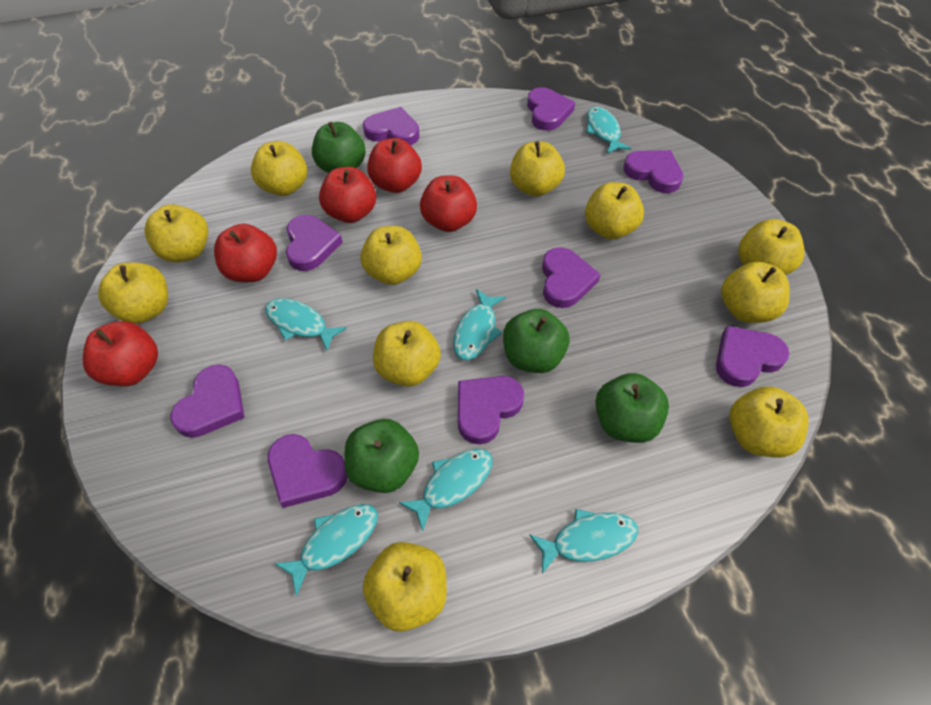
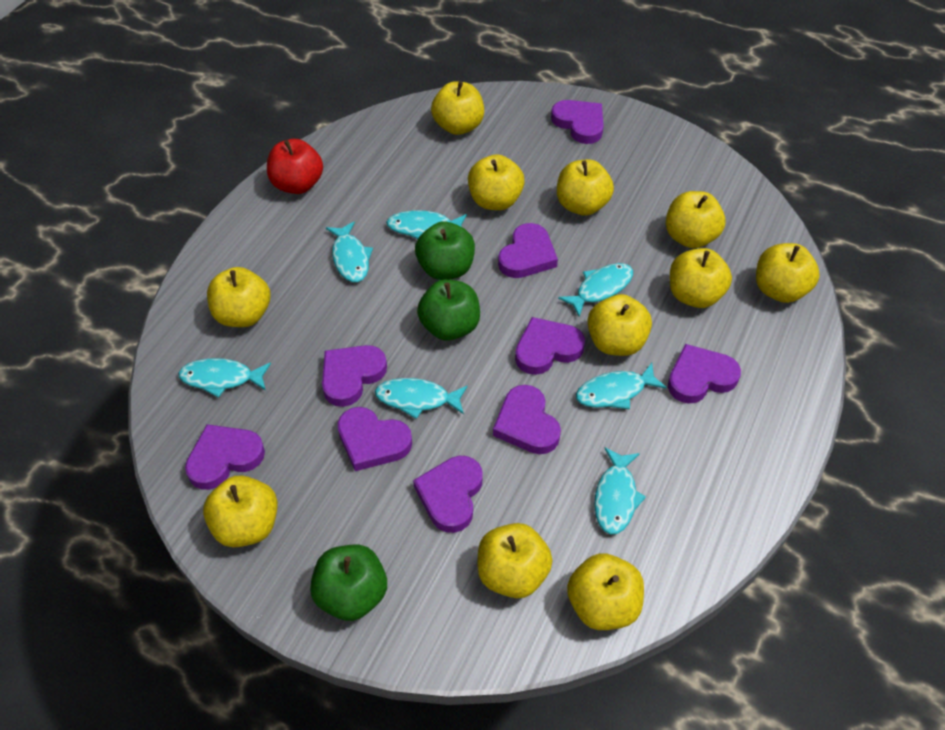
green apple: 4 -> 3
red apple: 5 -> 1
turquoise fish: 6 -> 7

